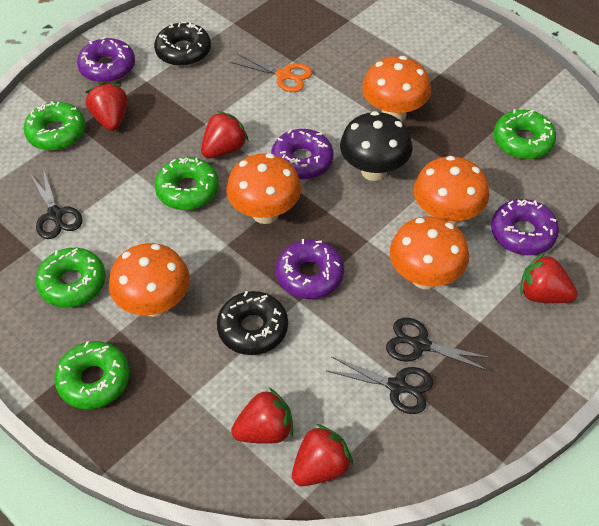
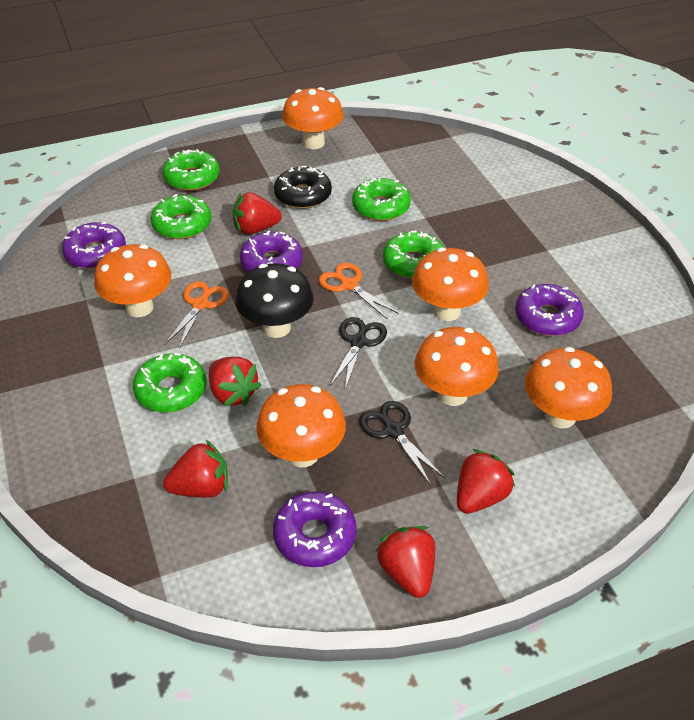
black donut: 2 -> 1
black scissors: 3 -> 2
orange mushroom: 5 -> 6
orange scissors: 1 -> 2

